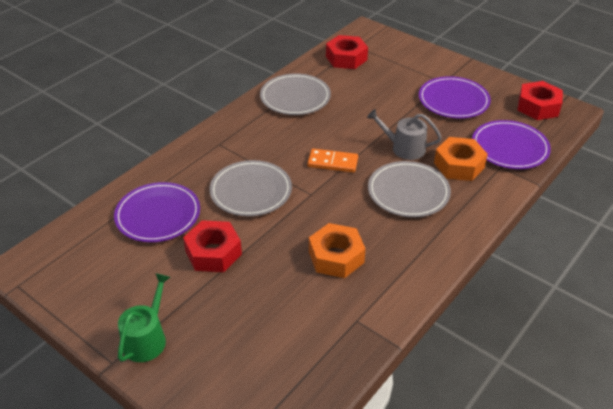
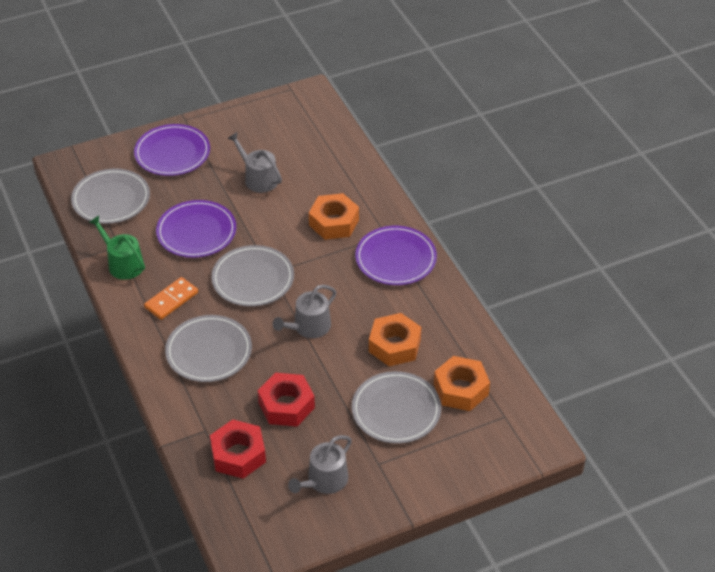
grey plate: 3 -> 4
grey watering can: 1 -> 3
orange nut: 2 -> 3
red nut: 3 -> 2

